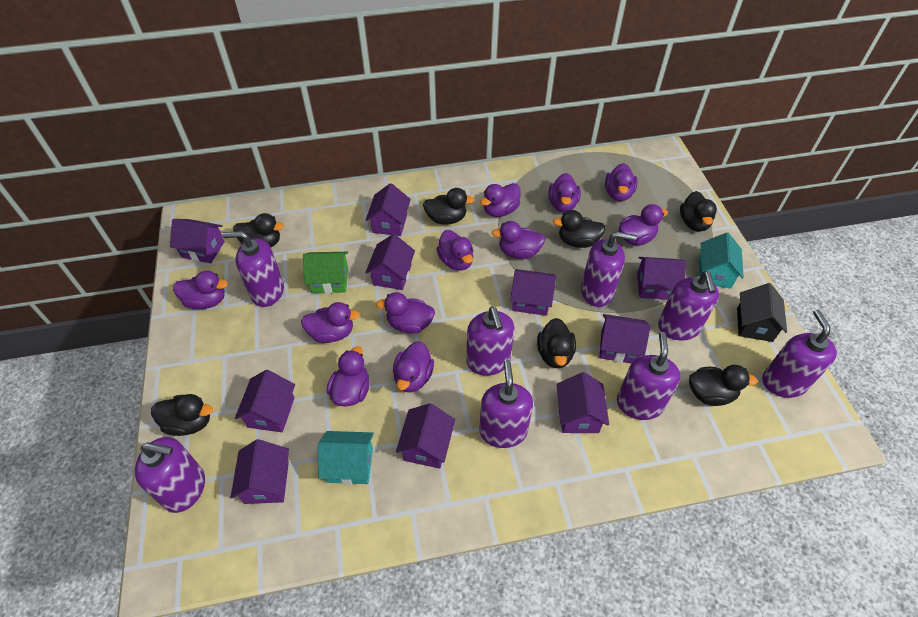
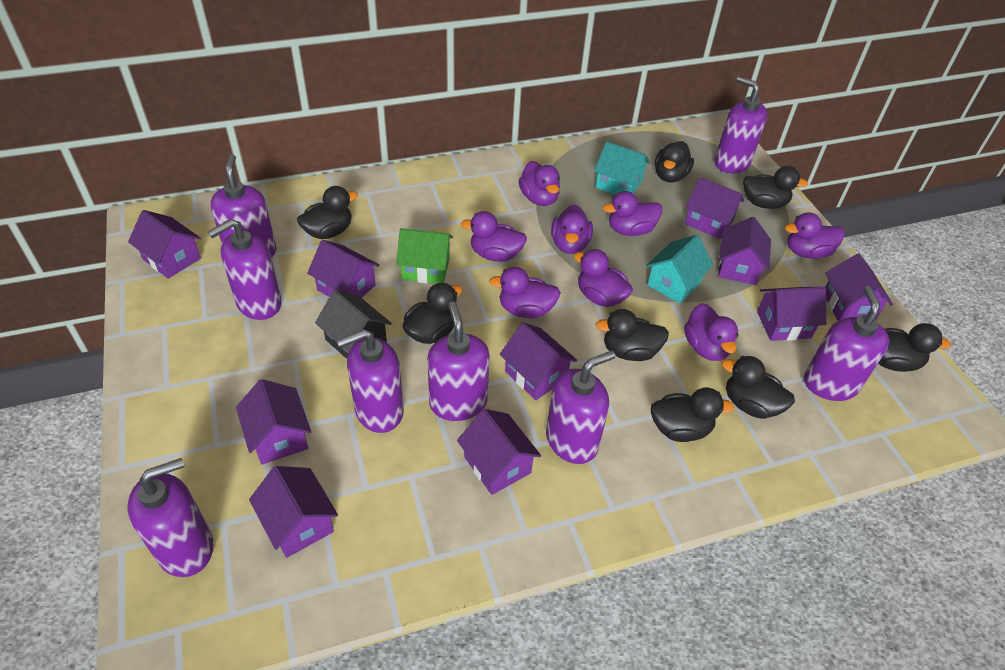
black duck: 7 -> 8
purple duck: 11 -> 8

